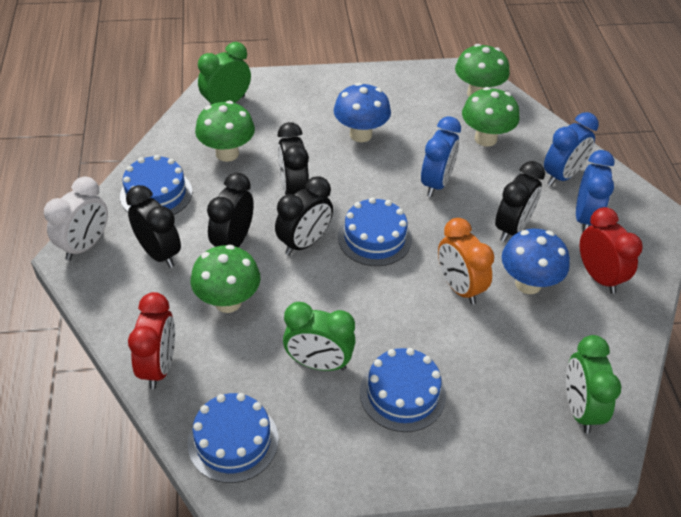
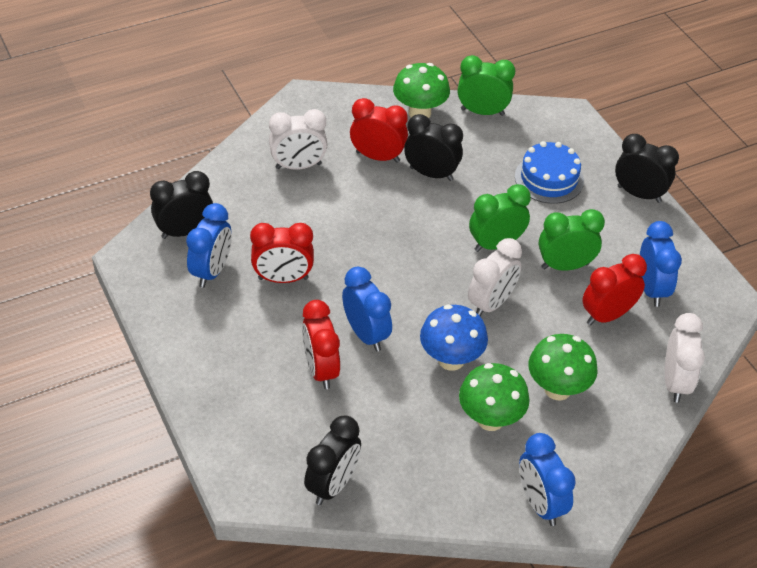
black clock: 5 -> 4
blue cake: 4 -> 1
blue clock: 3 -> 4
blue mushroom: 2 -> 1
green mushroom: 4 -> 3
orange clock: 1 -> 0
red clock: 2 -> 4
white clock: 1 -> 3

